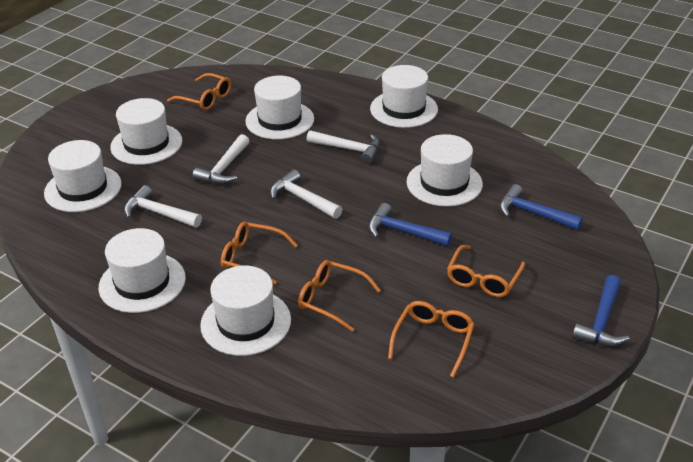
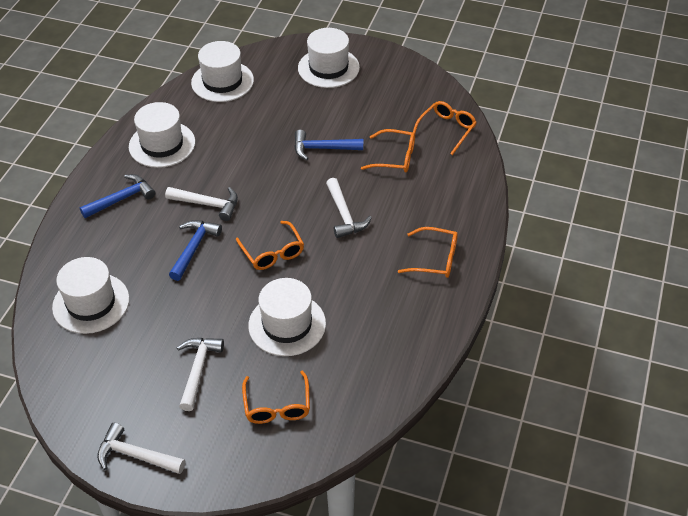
white hat: 7 -> 5

